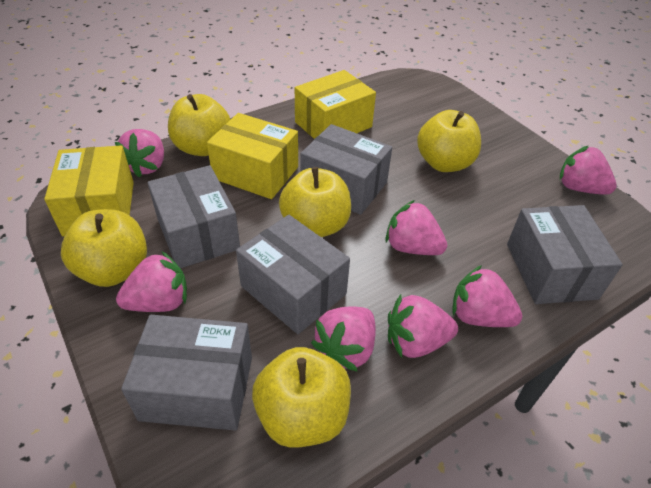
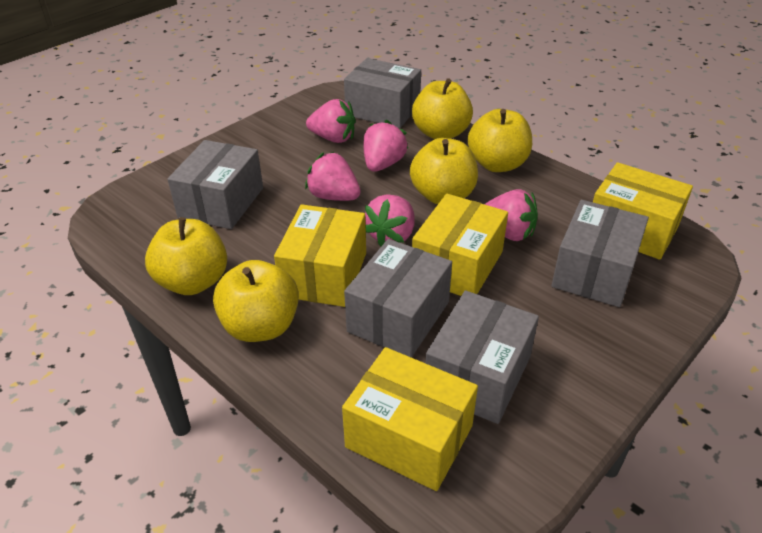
pink strawberry: 7 -> 5
yellow box: 3 -> 4

